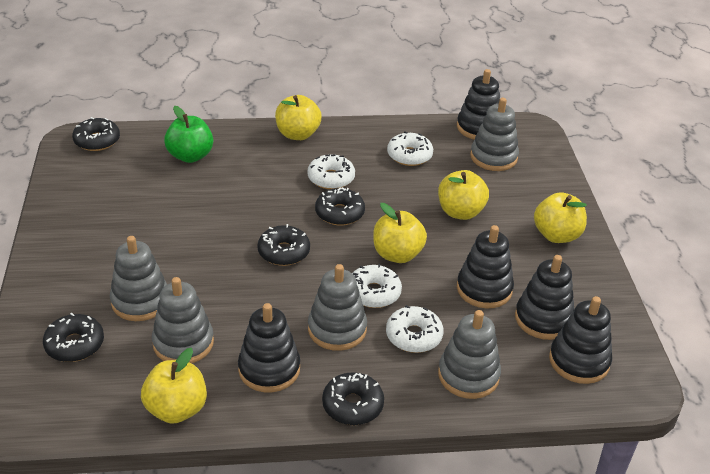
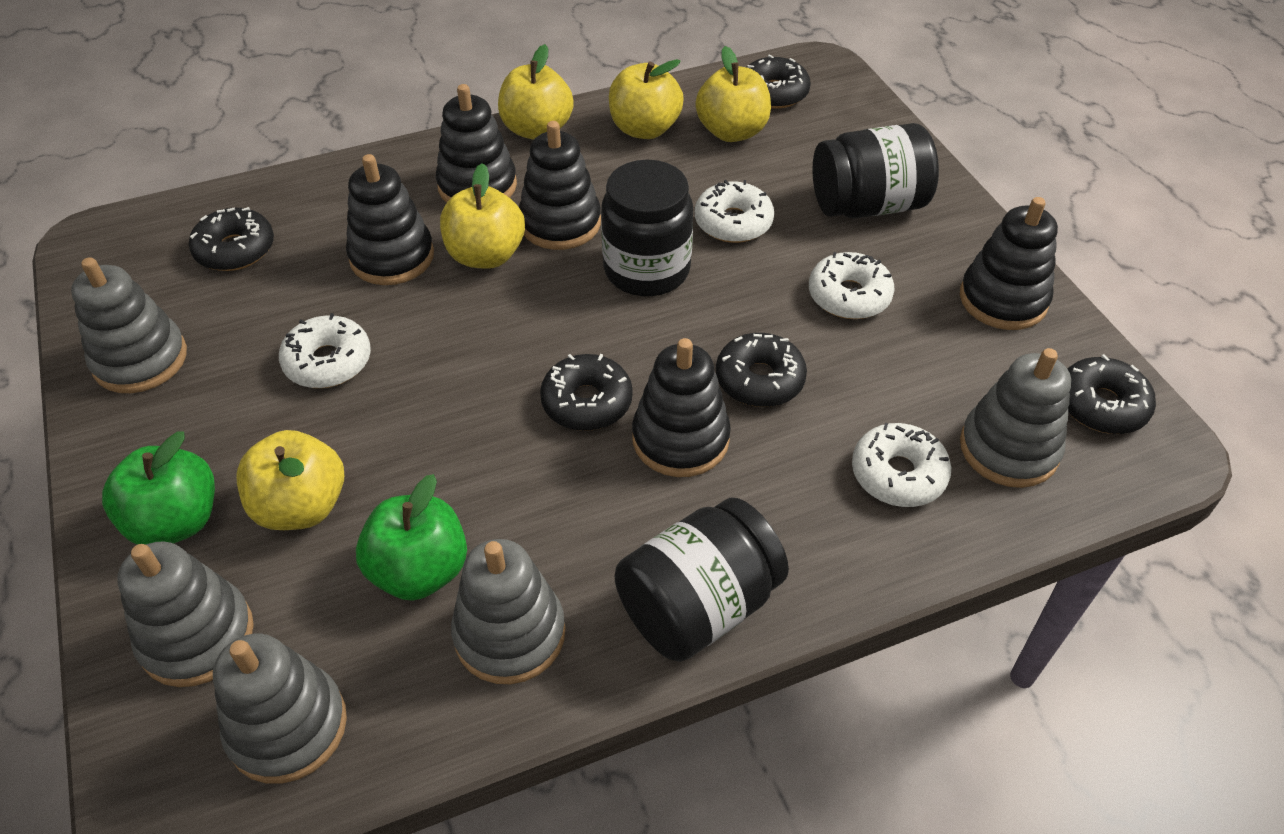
black jar: 0 -> 3
green apple: 1 -> 2

